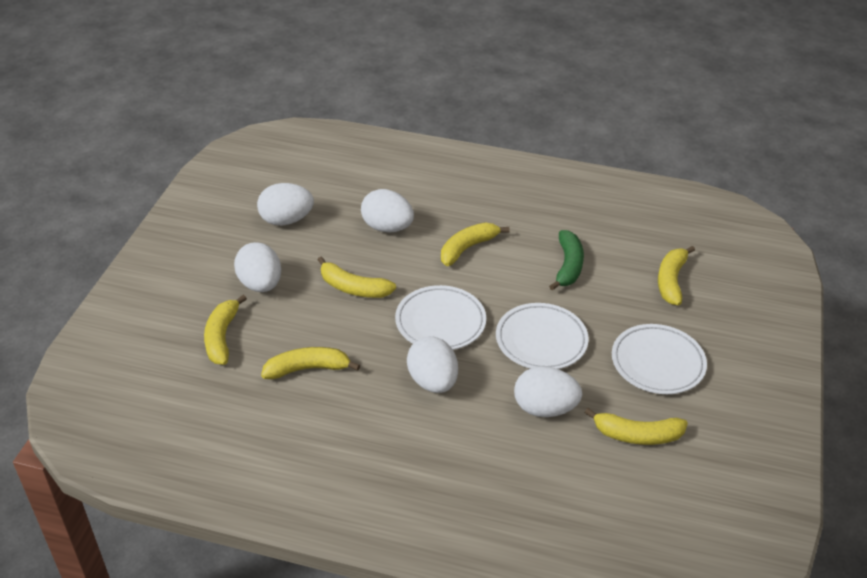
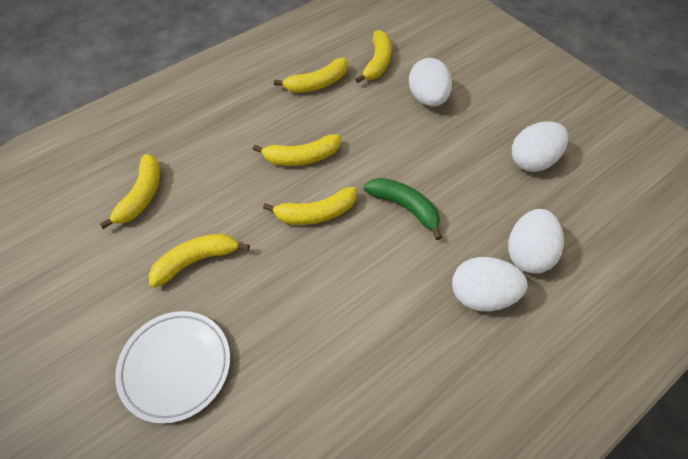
white egg: 5 -> 4
white plate: 3 -> 1

